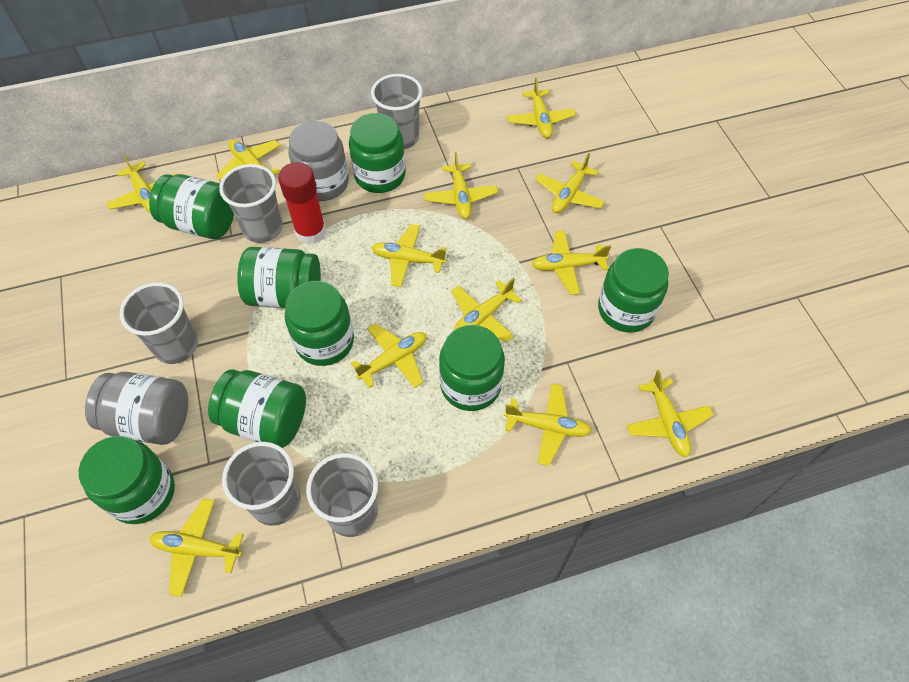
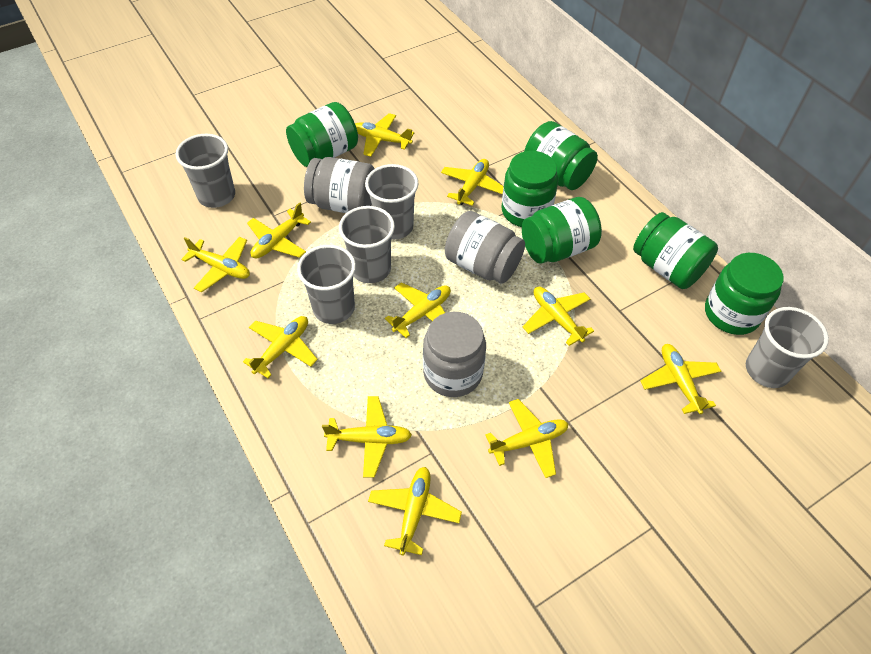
green jar: 8 -> 6
grey jar: 2 -> 3
red glue stick: 1 -> 0
yellow plane: 12 -> 11

